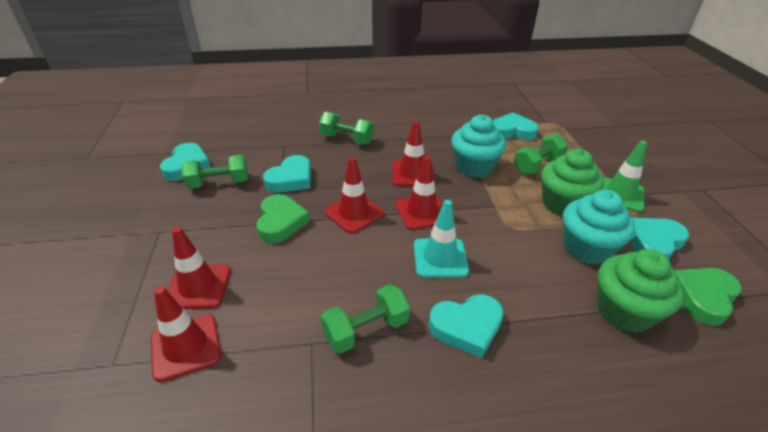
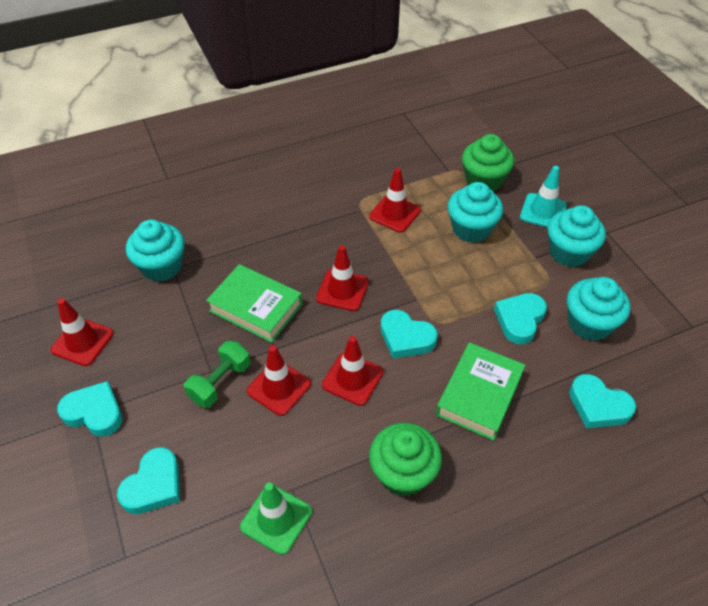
green book: 0 -> 2
green dumbbell: 4 -> 1
green heart: 2 -> 0
turquoise cupcake: 2 -> 4

